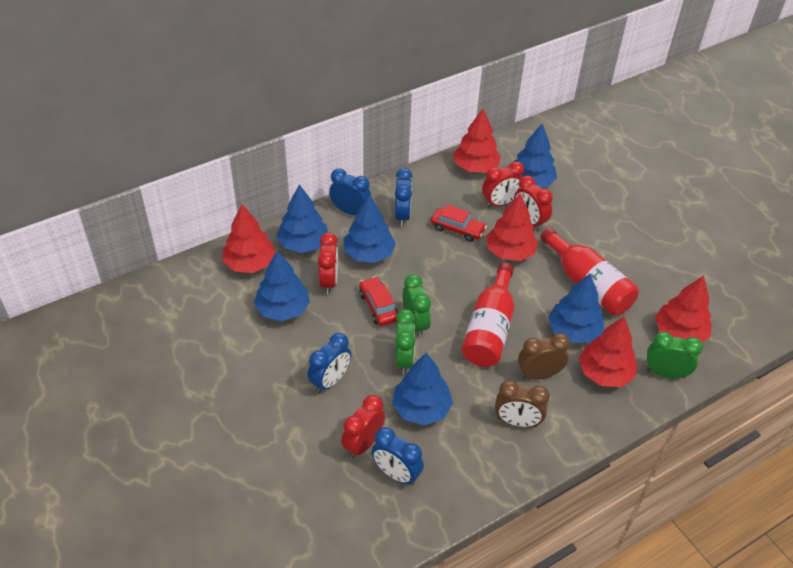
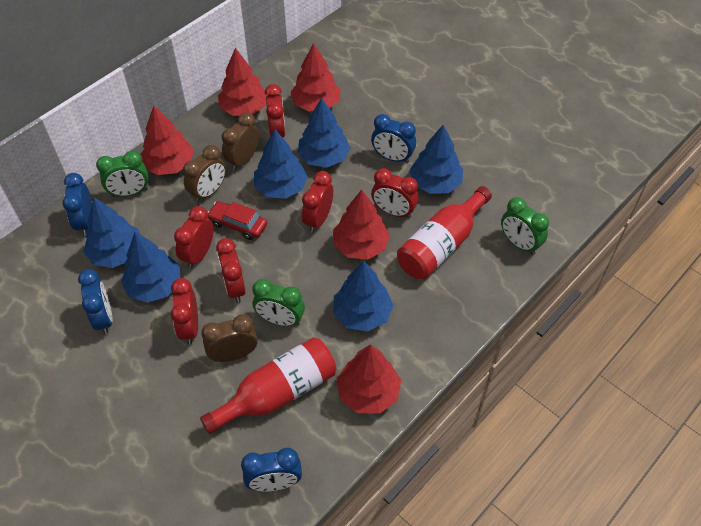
brown clock: 2 -> 3
red car: 2 -> 1
red clock: 4 -> 6

